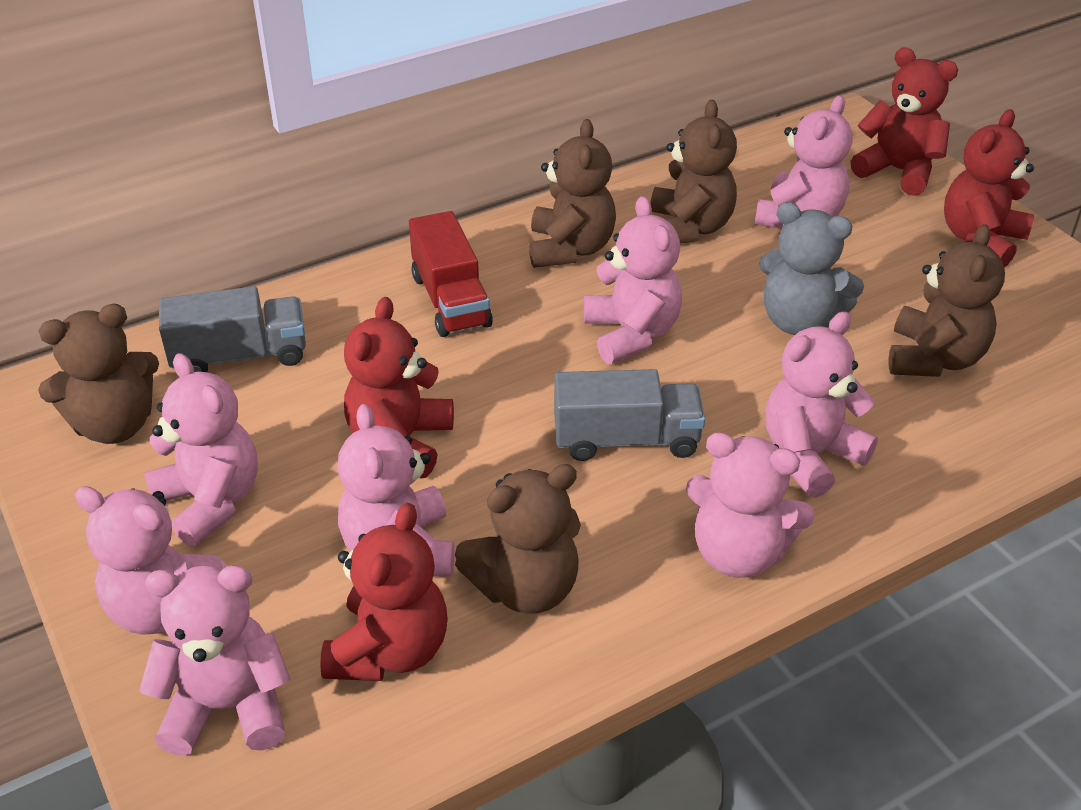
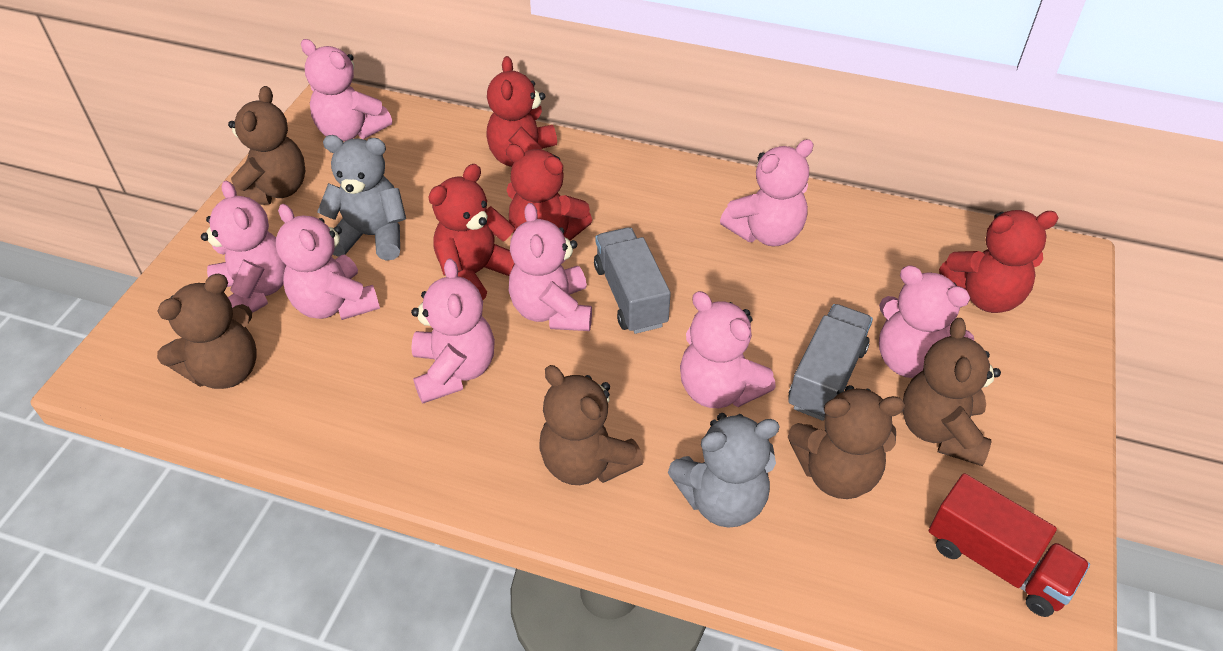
grey teddy bear: 1 -> 2

